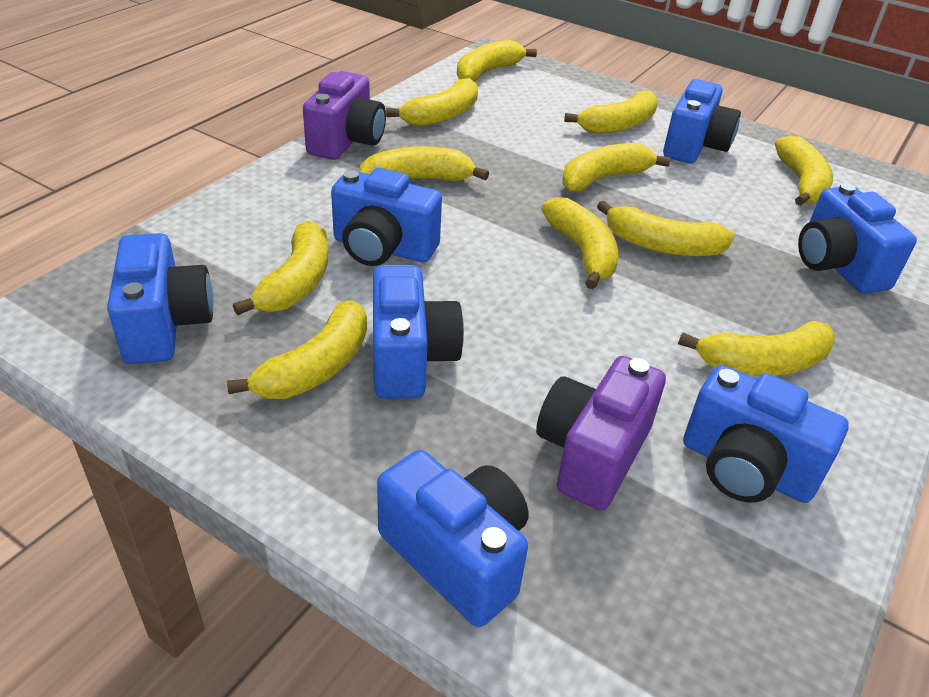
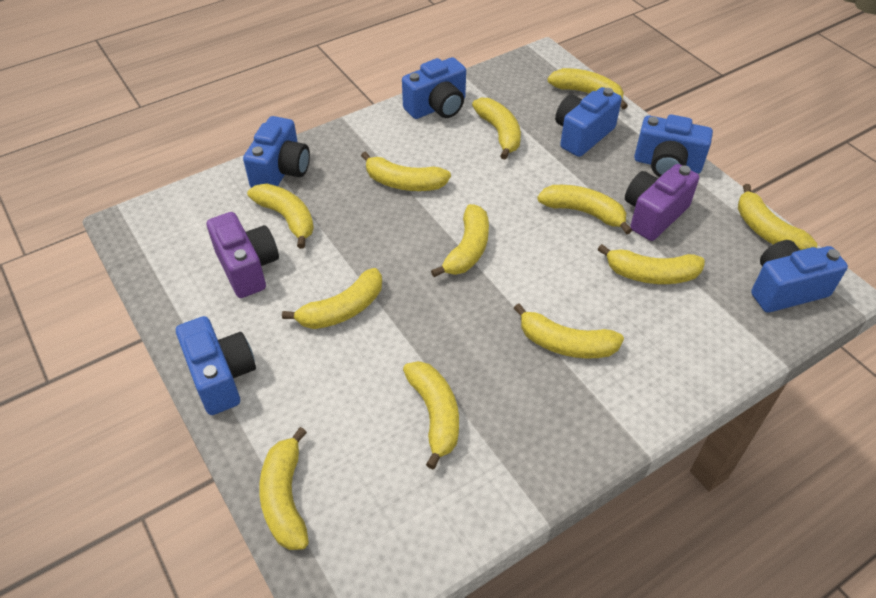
blue camera: 7 -> 6
yellow banana: 11 -> 12

